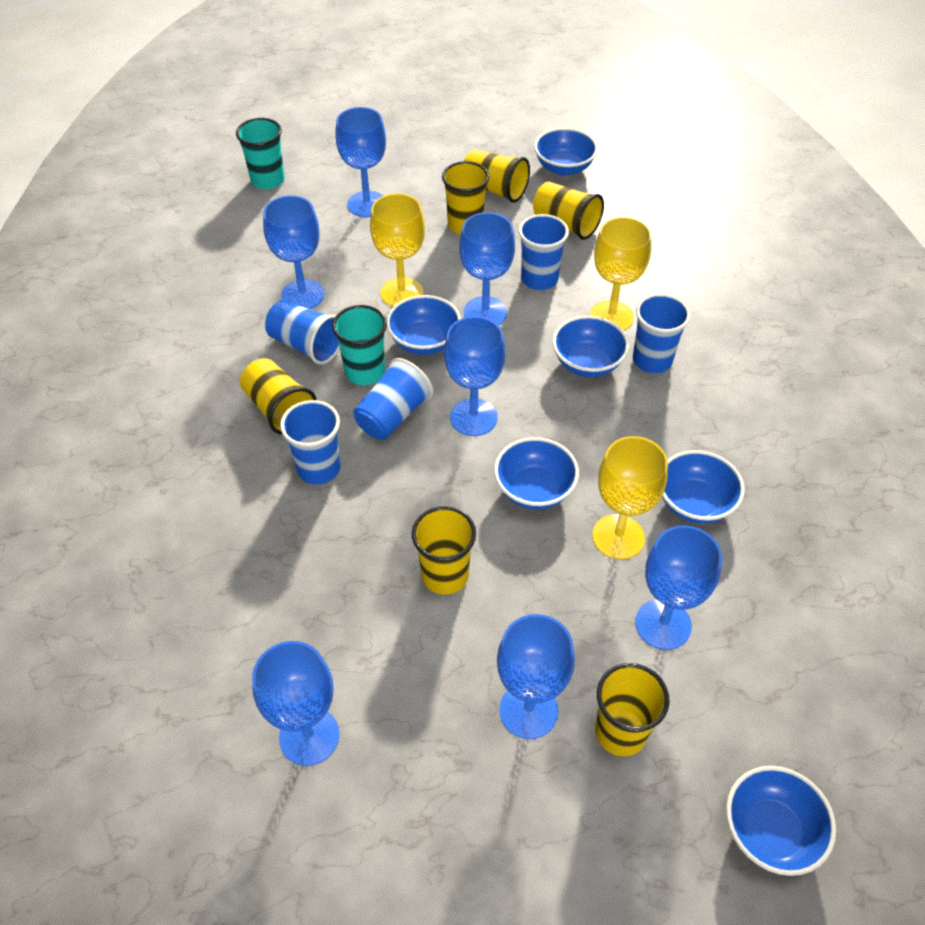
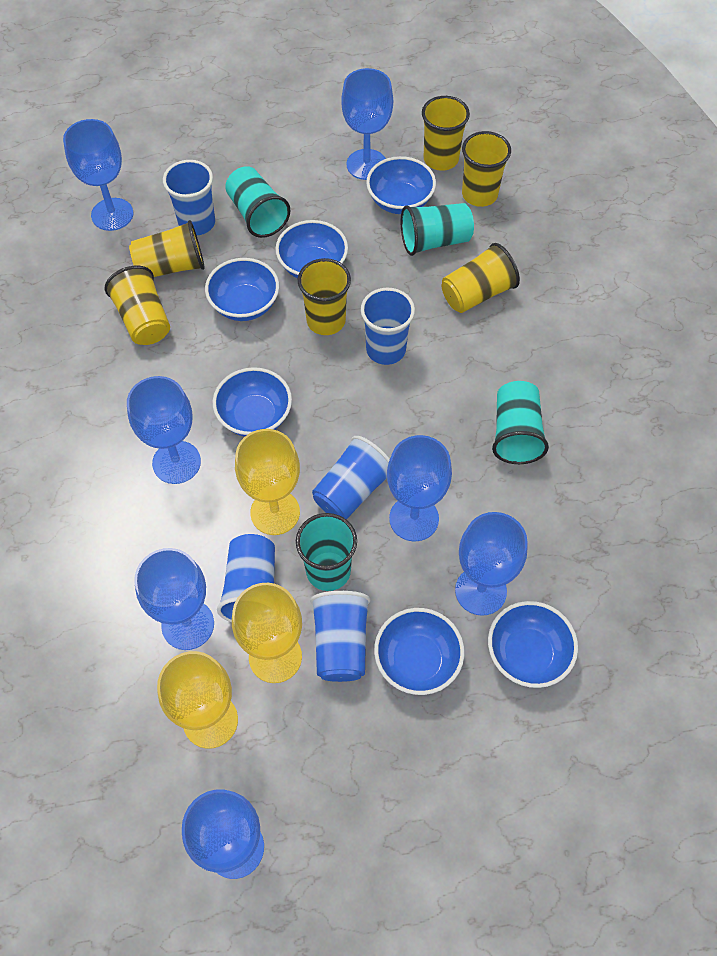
turquoise cup: 2 -> 4

